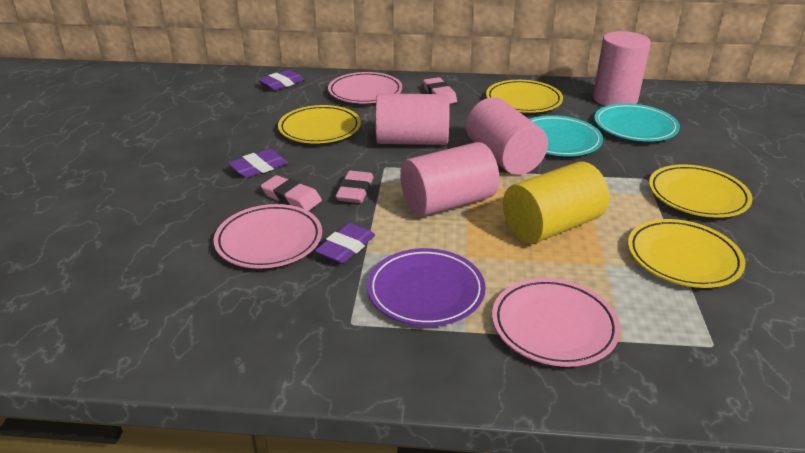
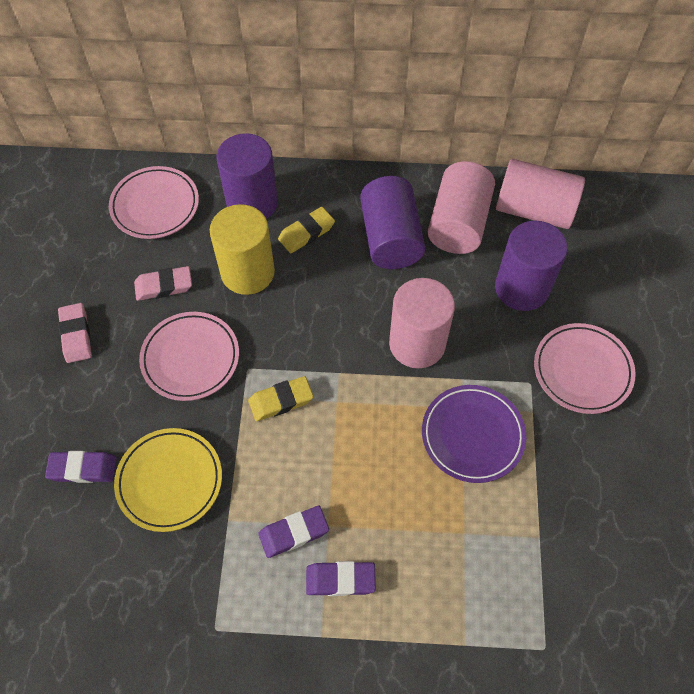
pink cylinder: 4 -> 3
pink eraser: 3 -> 2
purple cylinder: 0 -> 3
turquoise plate: 2 -> 0
yellow eraser: 0 -> 2
yellow plate: 4 -> 1

